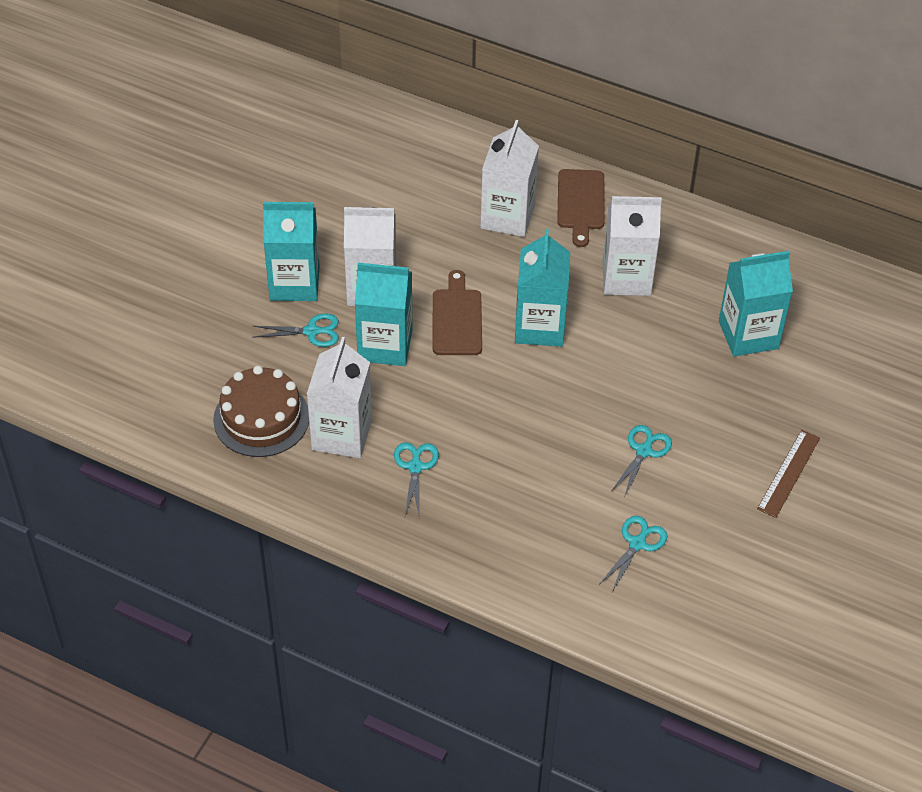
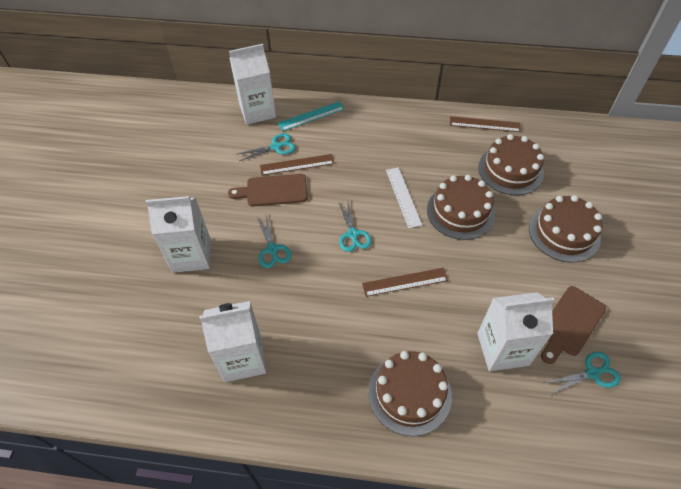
brown cake: 1 -> 4
brown ruler: 1 -> 3
turquoise carton: 4 -> 0
turquoise ruler: 0 -> 1
white ruler: 0 -> 1

